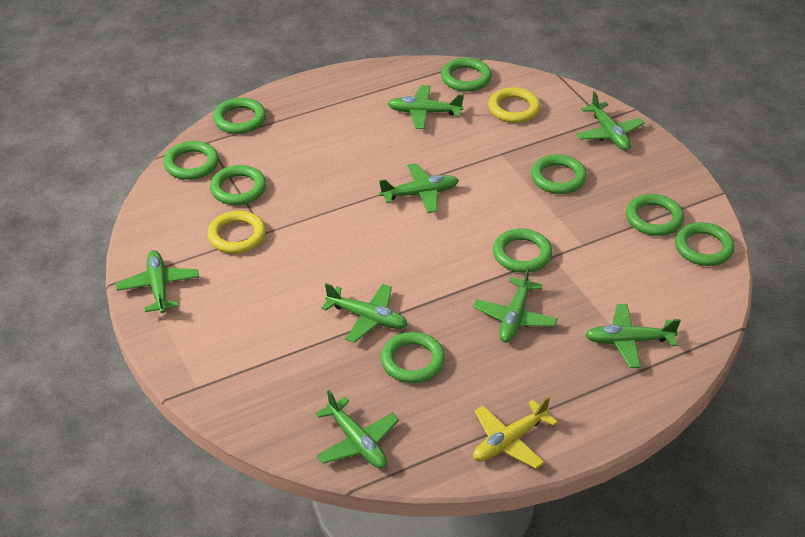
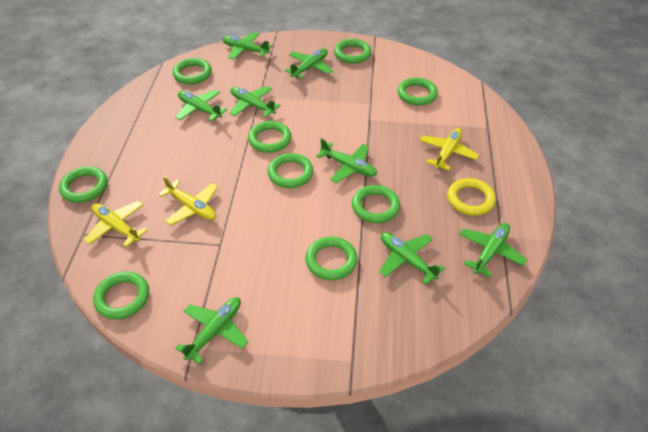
yellow plane: 1 -> 3
yellow ring: 2 -> 1

